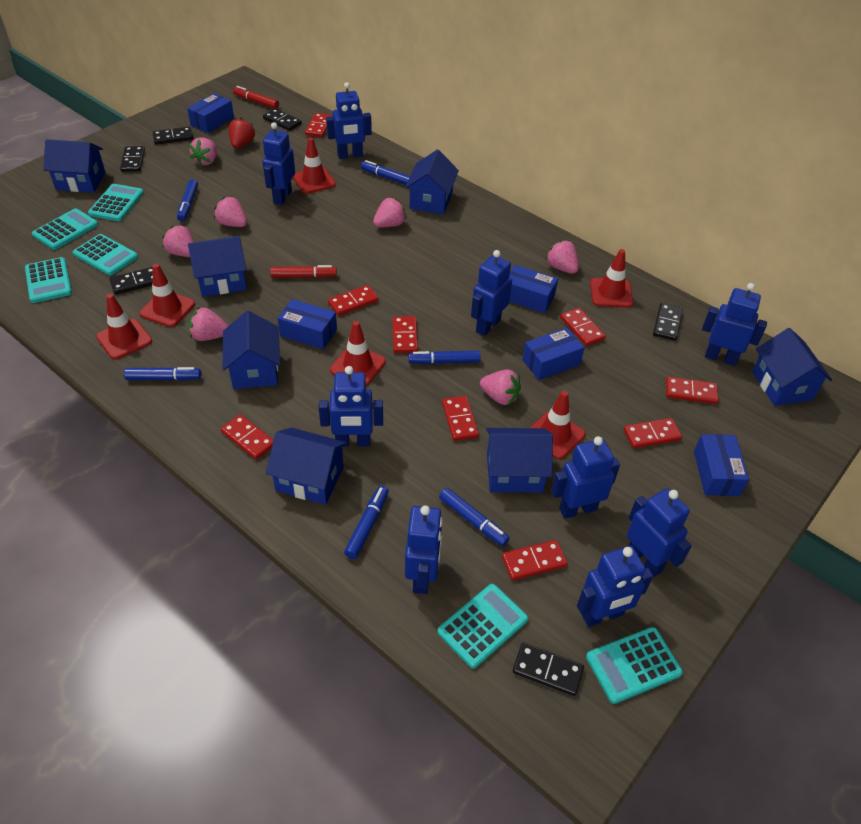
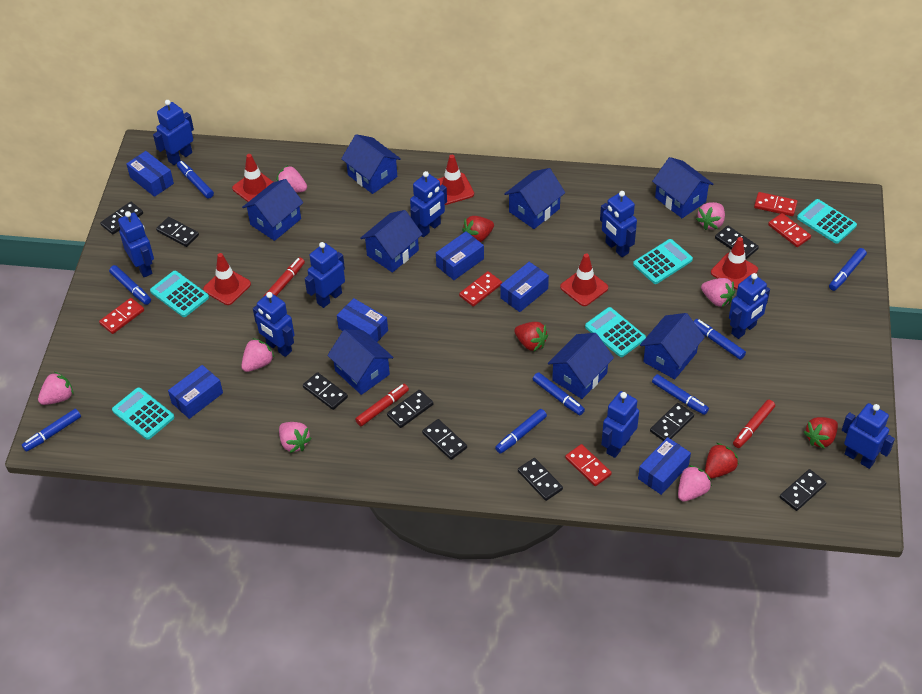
black domino: 6 -> 9
blue box: 5 -> 6
blue house: 7 -> 8
blue marker: 6 -> 8
red domino: 9 -> 5
red marker: 2 -> 3
red strawberry: 1 -> 4
red traffic cone: 6 -> 5
turquoise calculator: 6 -> 5

